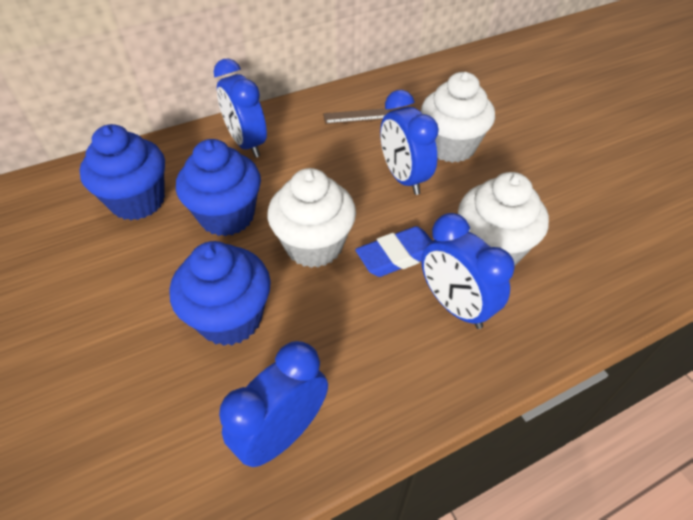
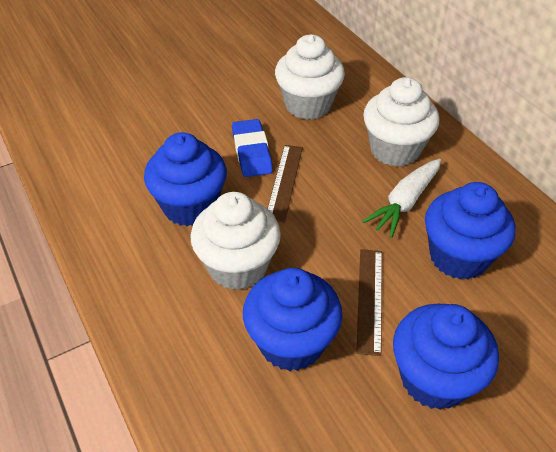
blue clock: 4 -> 0
blue cupcake: 3 -> 4
brown ruler: 1 -> 2
white carrot: 0 -> 1

